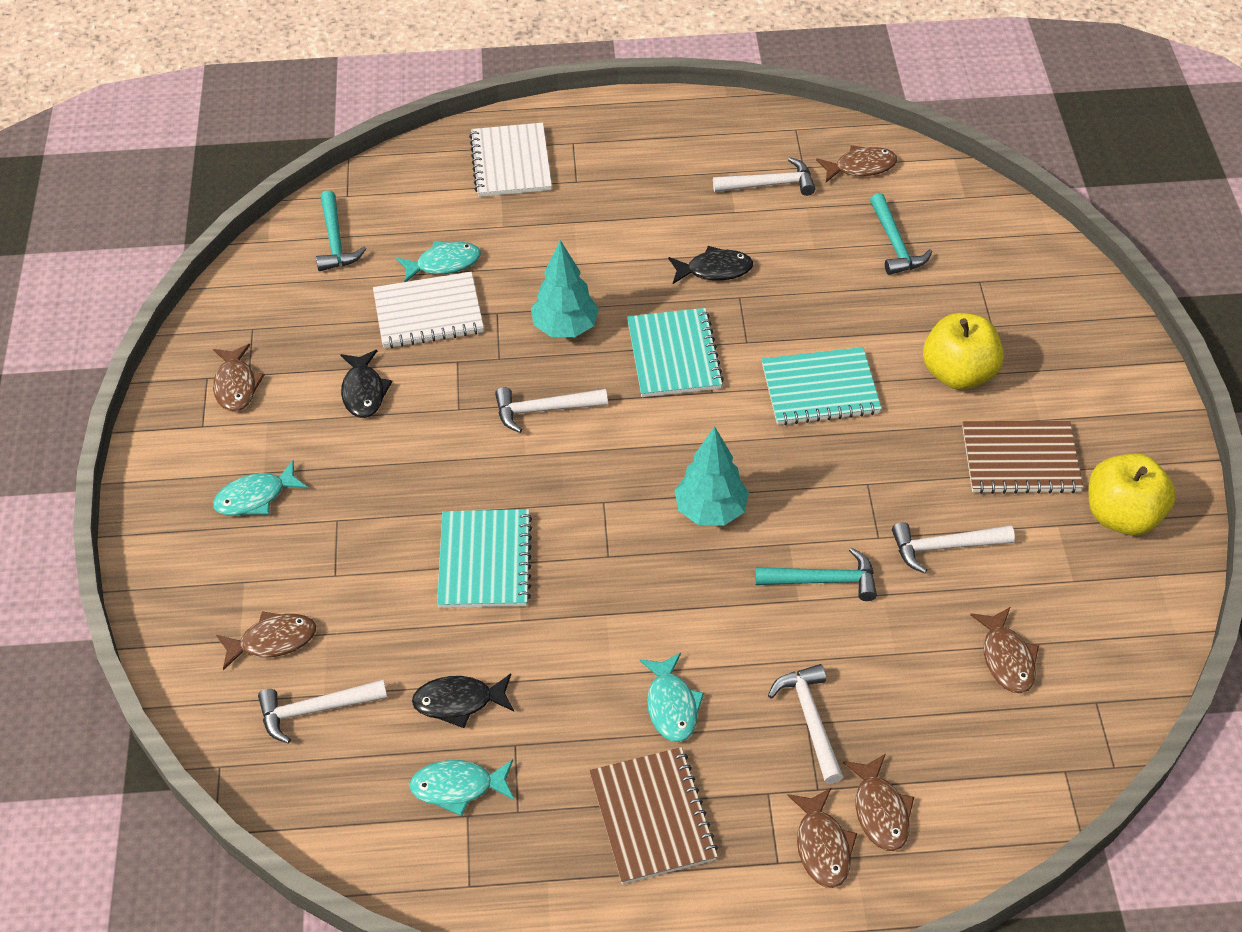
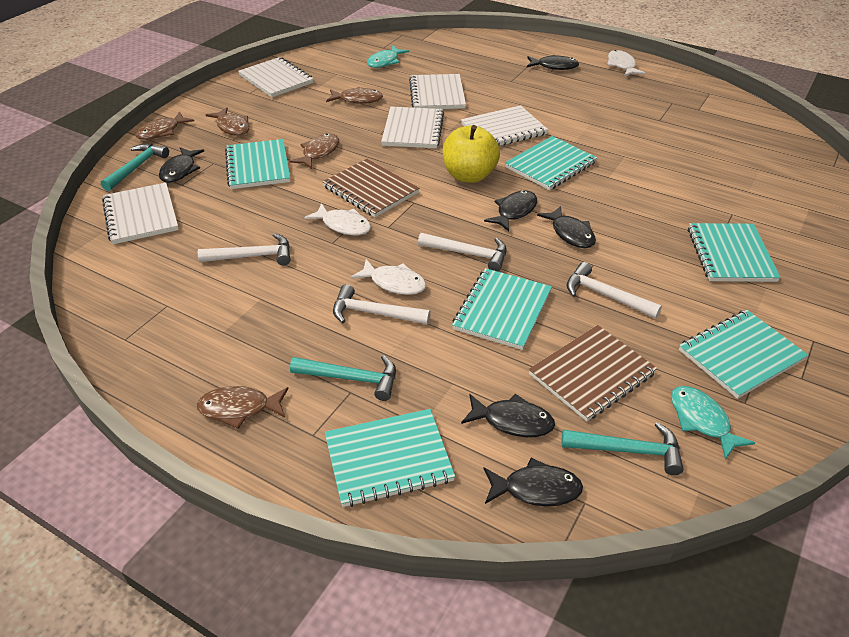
black fish: 3 -> 6
brown fish: 6 -> 5
turquoise fish: 4 -> 2
turquoise notebook: 3 -> 6
turquoise tree: 2 -> 0
white fish: 0 -> 3
white hammer: 5 -> 4
white notebook: 2 -> 5
yellow apple: 2 -> 1

